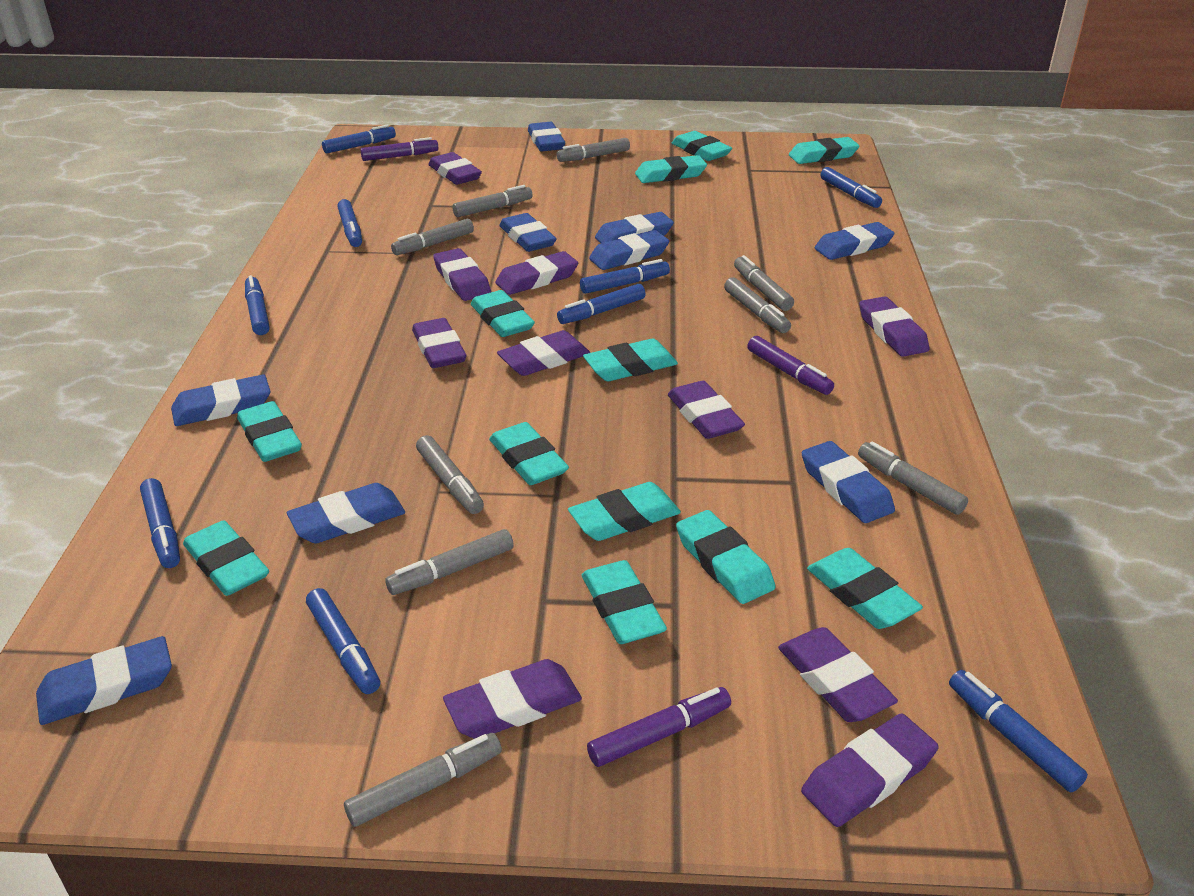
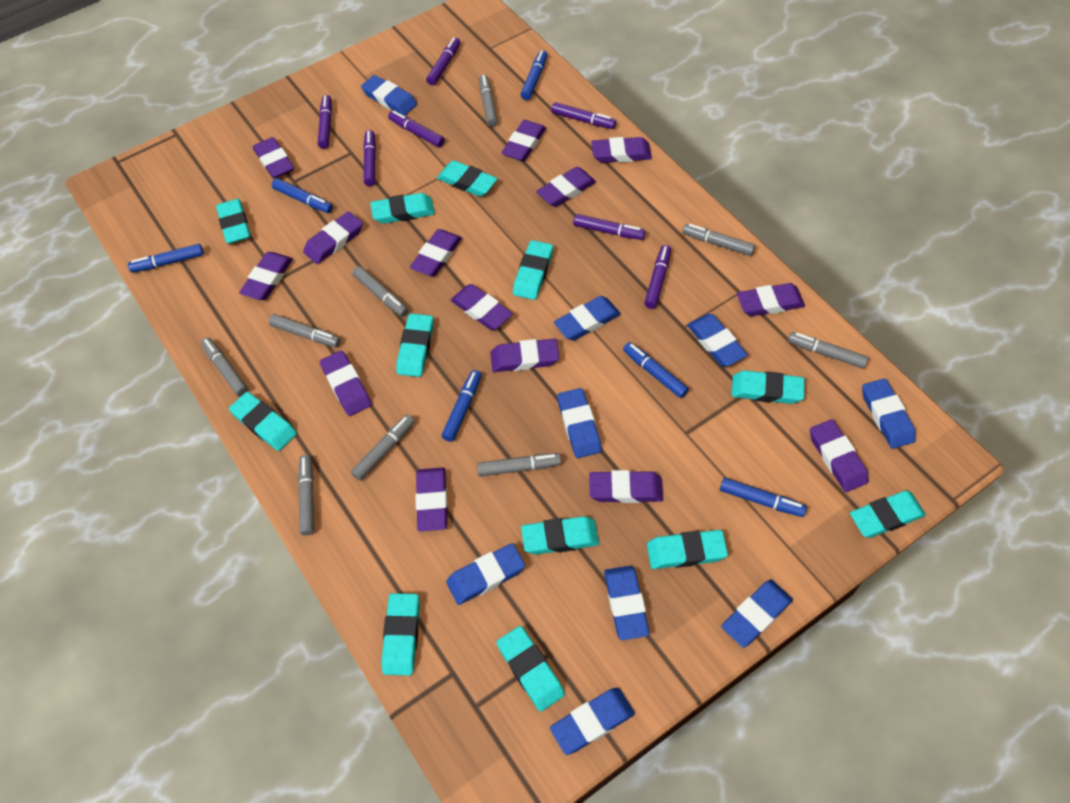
blue marker: 9 -> 6
purple eraser: 10 -> 14
purple marker: 3 -> 7

